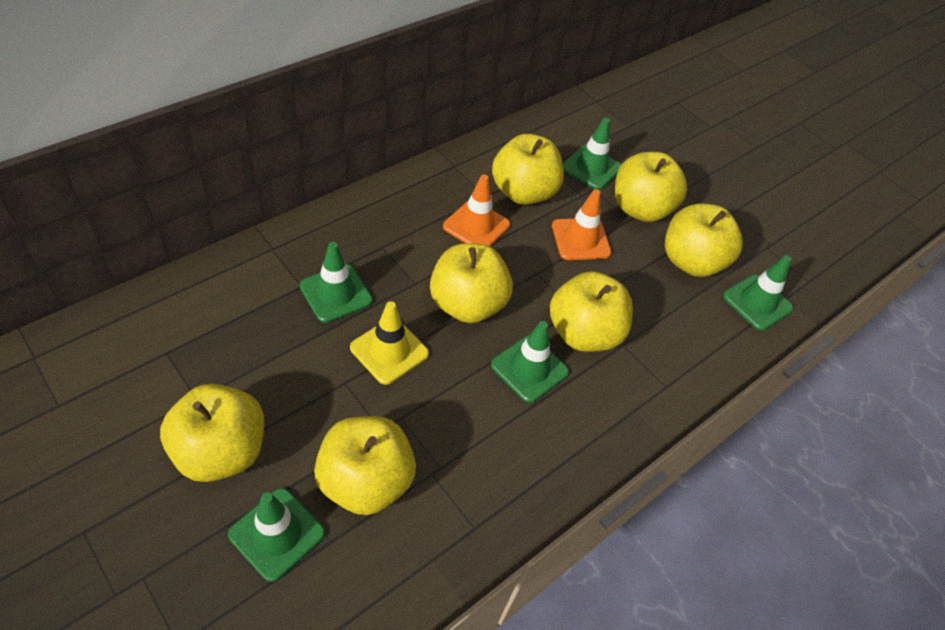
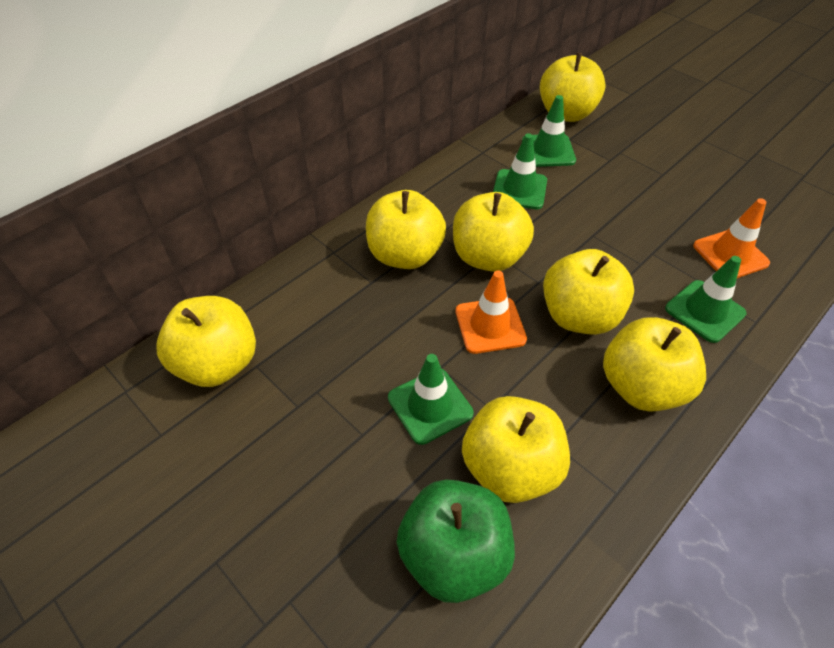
green apple: 0 -> 1
green traffic cone: 5 -> 4
yellow traffic cone: 1 -> 0

